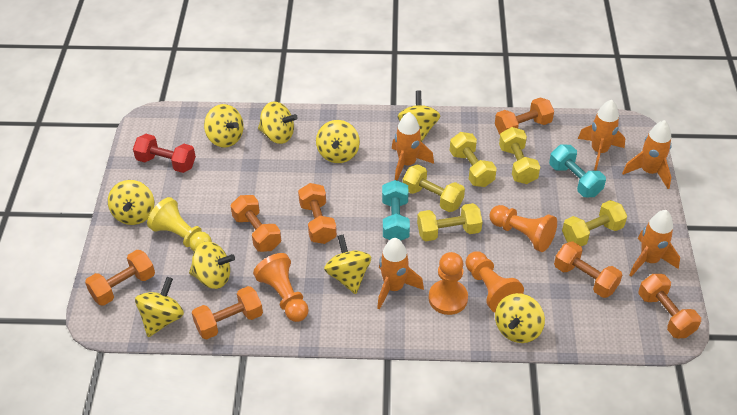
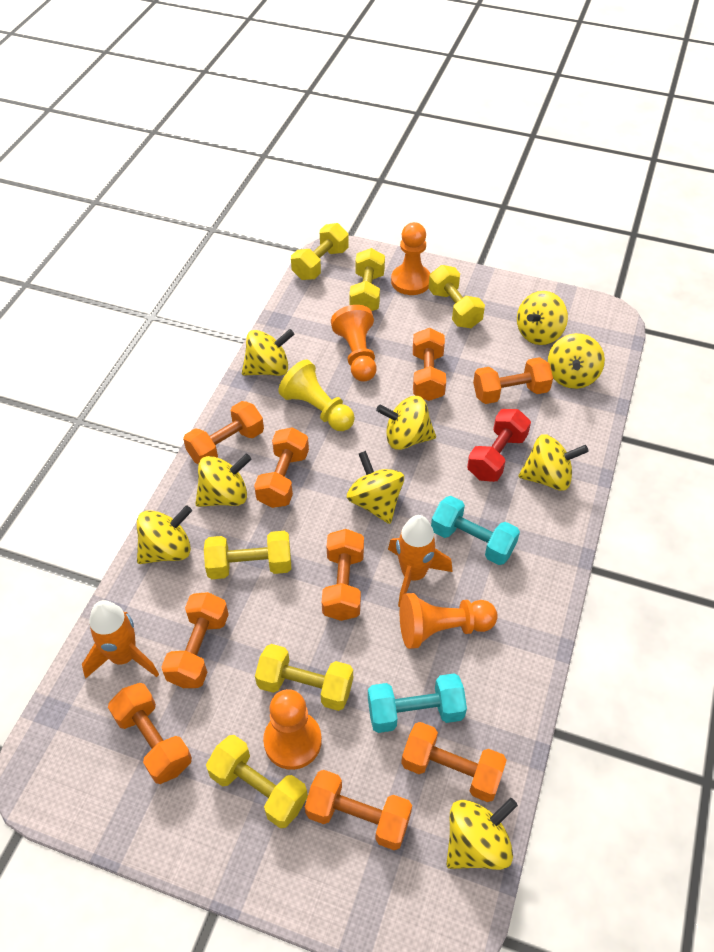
orange dumbbell: 7 -> 9
orange rocket: 5 -> 2
yellow dumbbell: 5 -> 6

